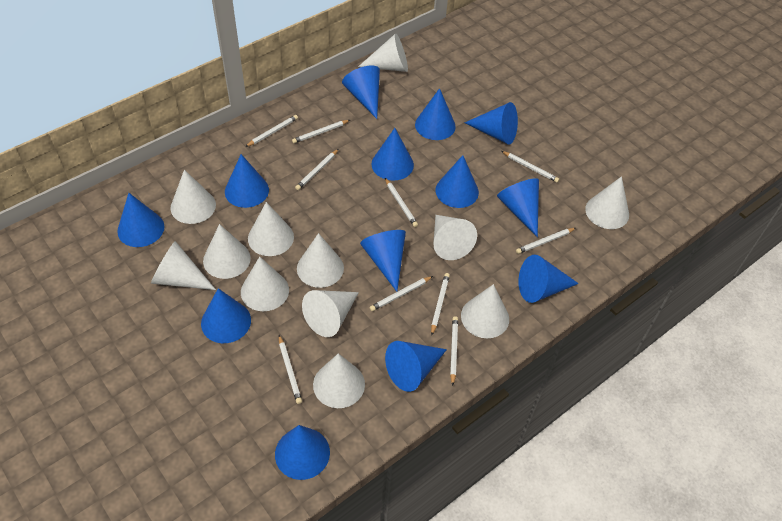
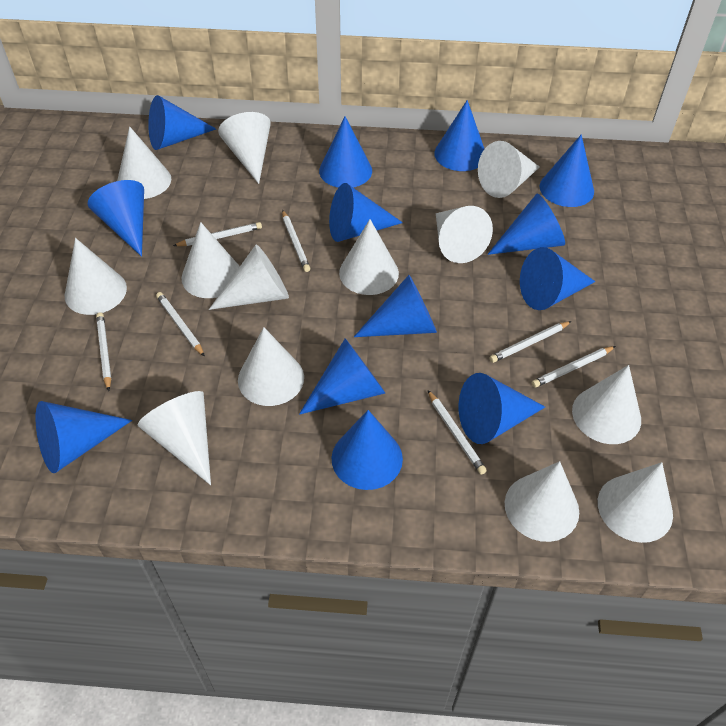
white cone: 12 -> 13
white pencil: 10 -> 7

